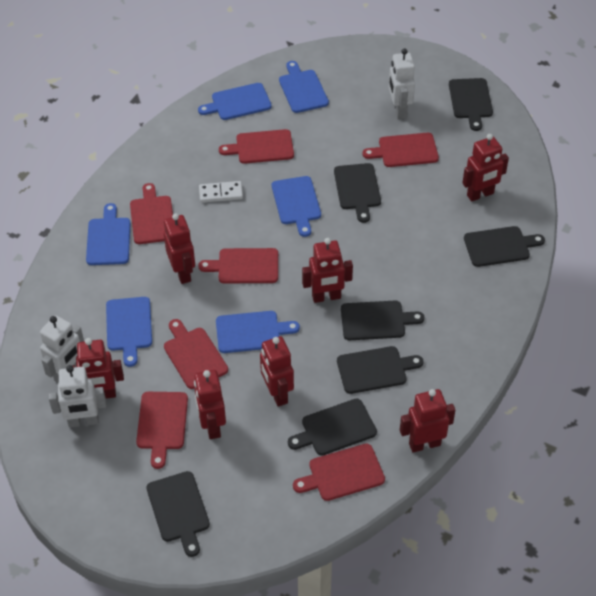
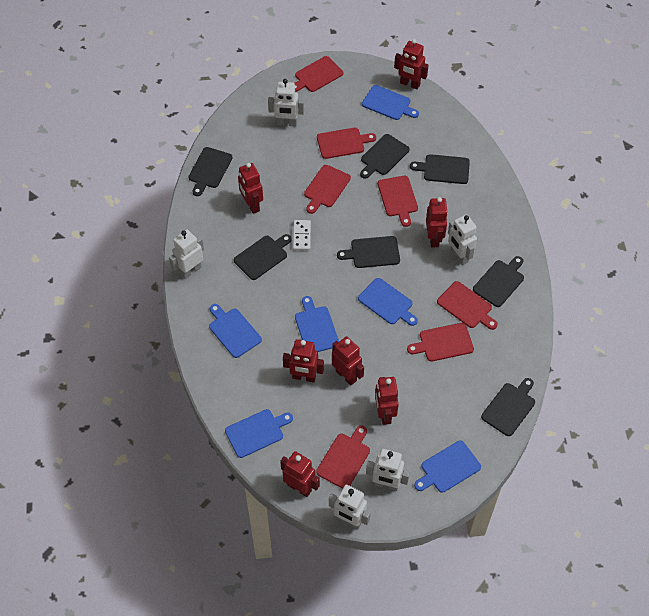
white robot: 3 -> 5

